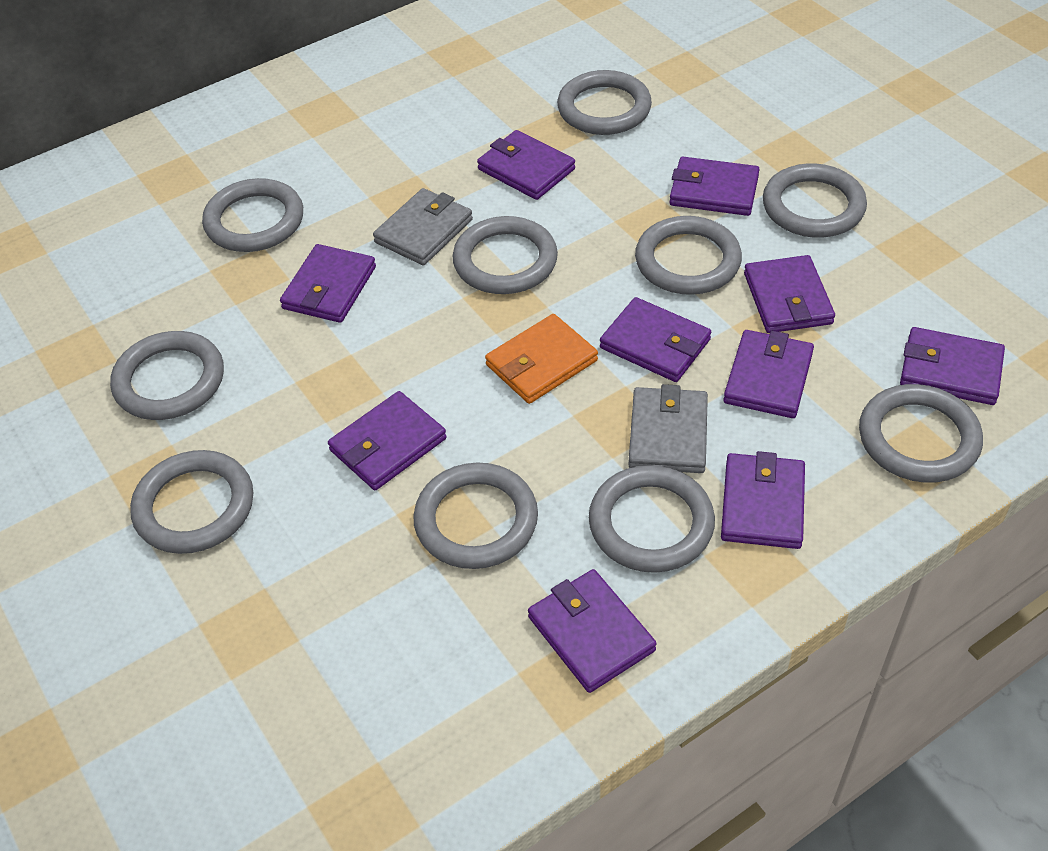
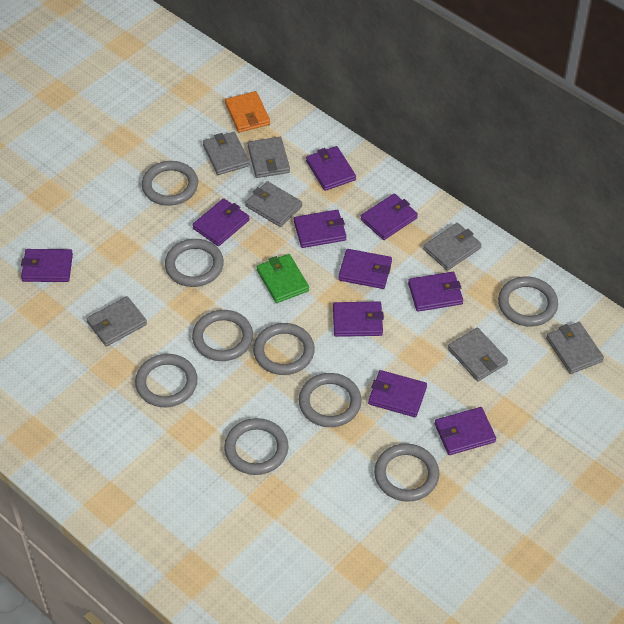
green wallet: 0 -> 1
grey ring: 10 -> 9
grey wallet: 2 -> 7

